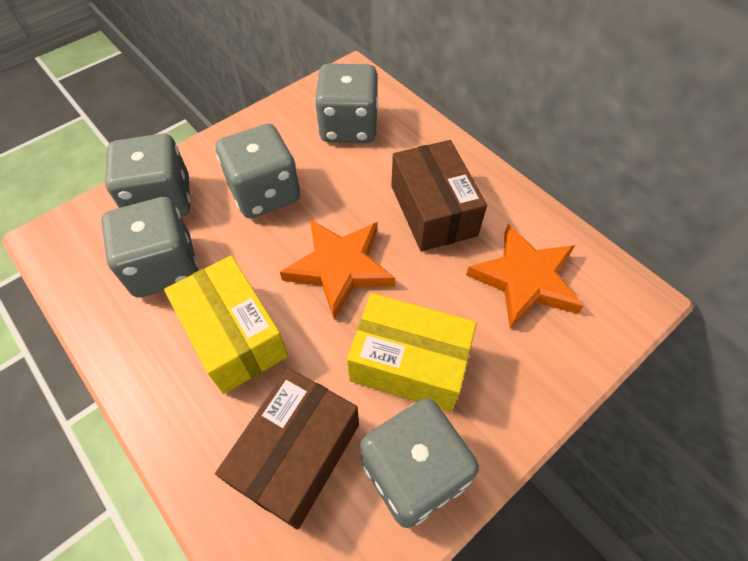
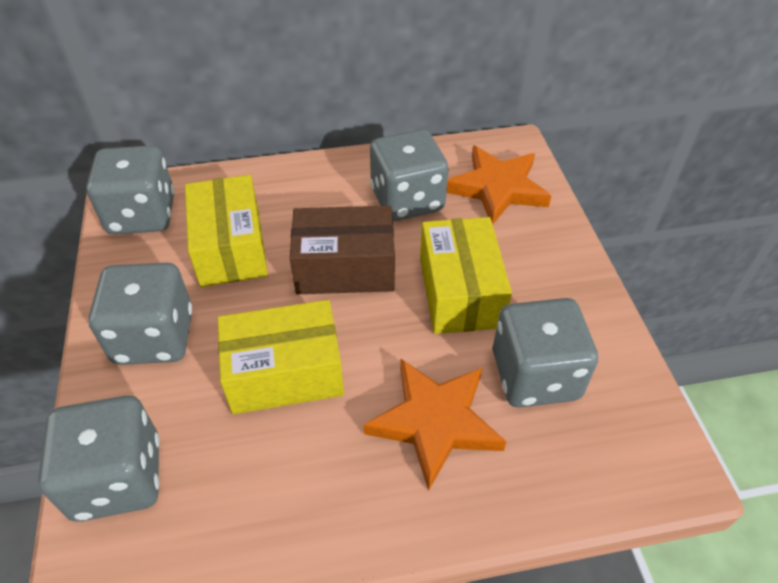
brown box: 2 -> 1
yellow box: 2 -> 3

